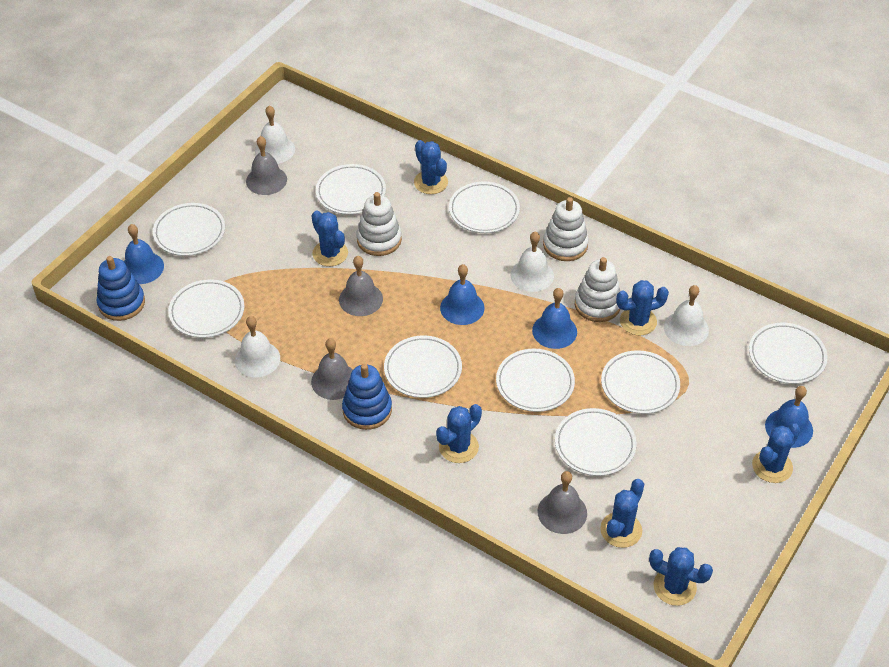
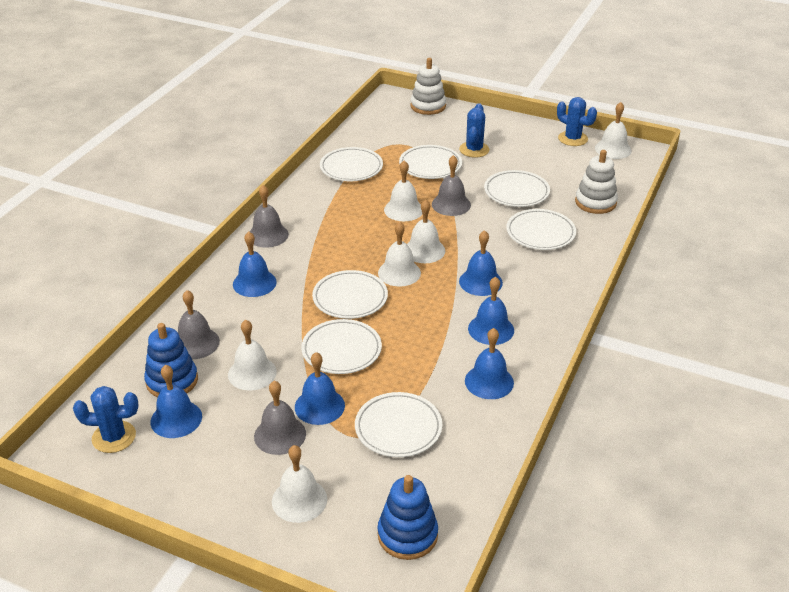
blue bell: 4 -> 6
blue cactus: 7 -> 3
white bell: 4 -> 6
white plate: 9 -> 7
white stacking toy: 3 -> 2

